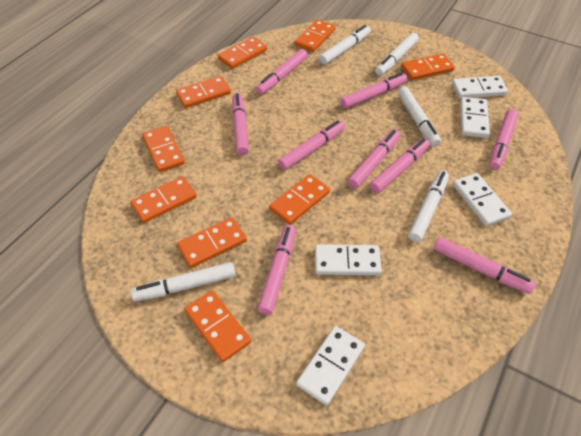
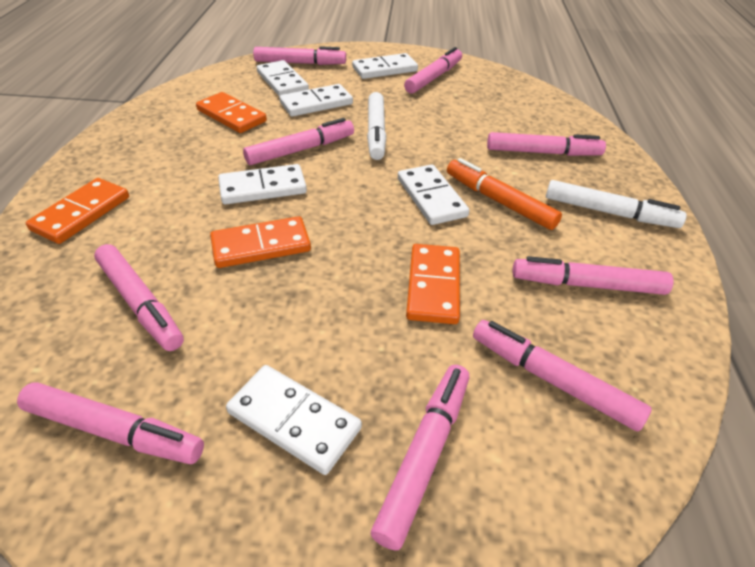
orange domino: 9 -> 4
orange marker: 0 -> 1
white domino: 5 -> 6
white marker: 5 -> 2

